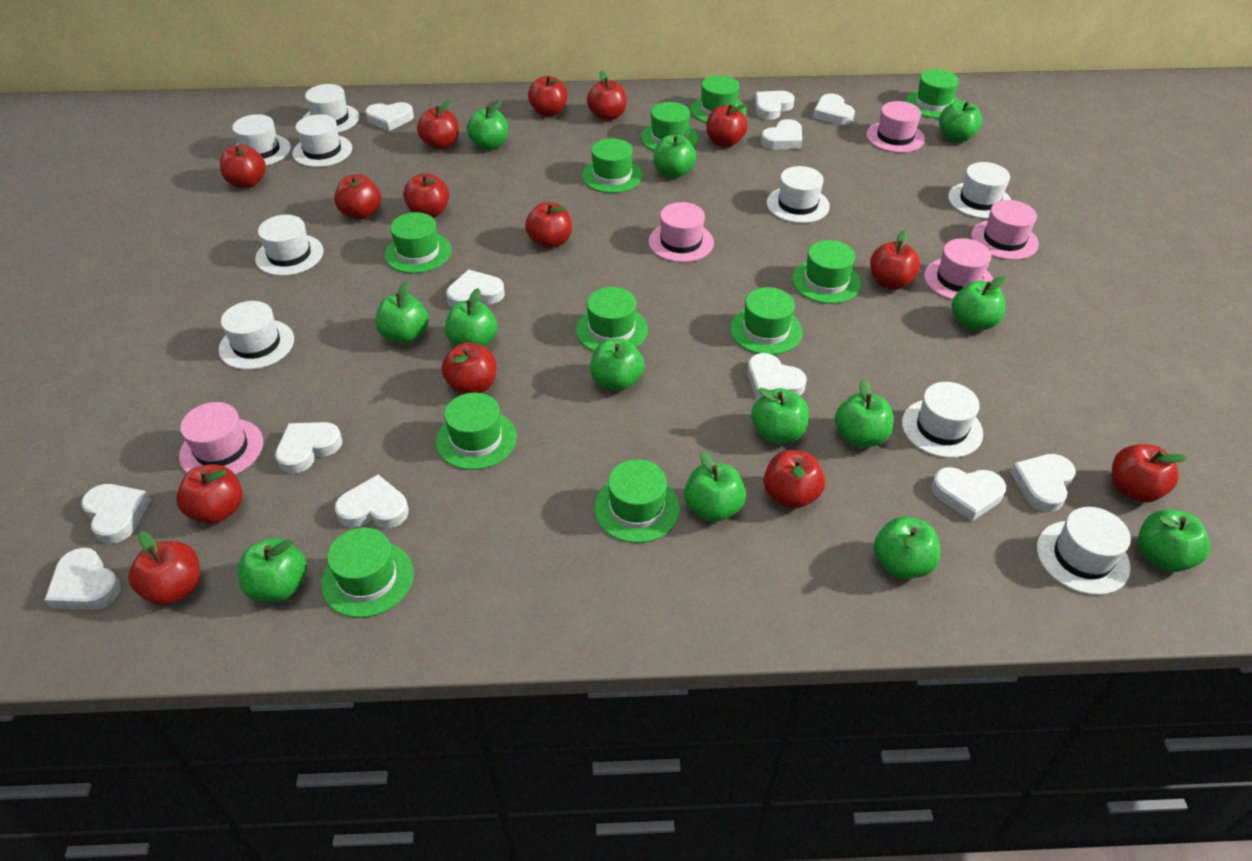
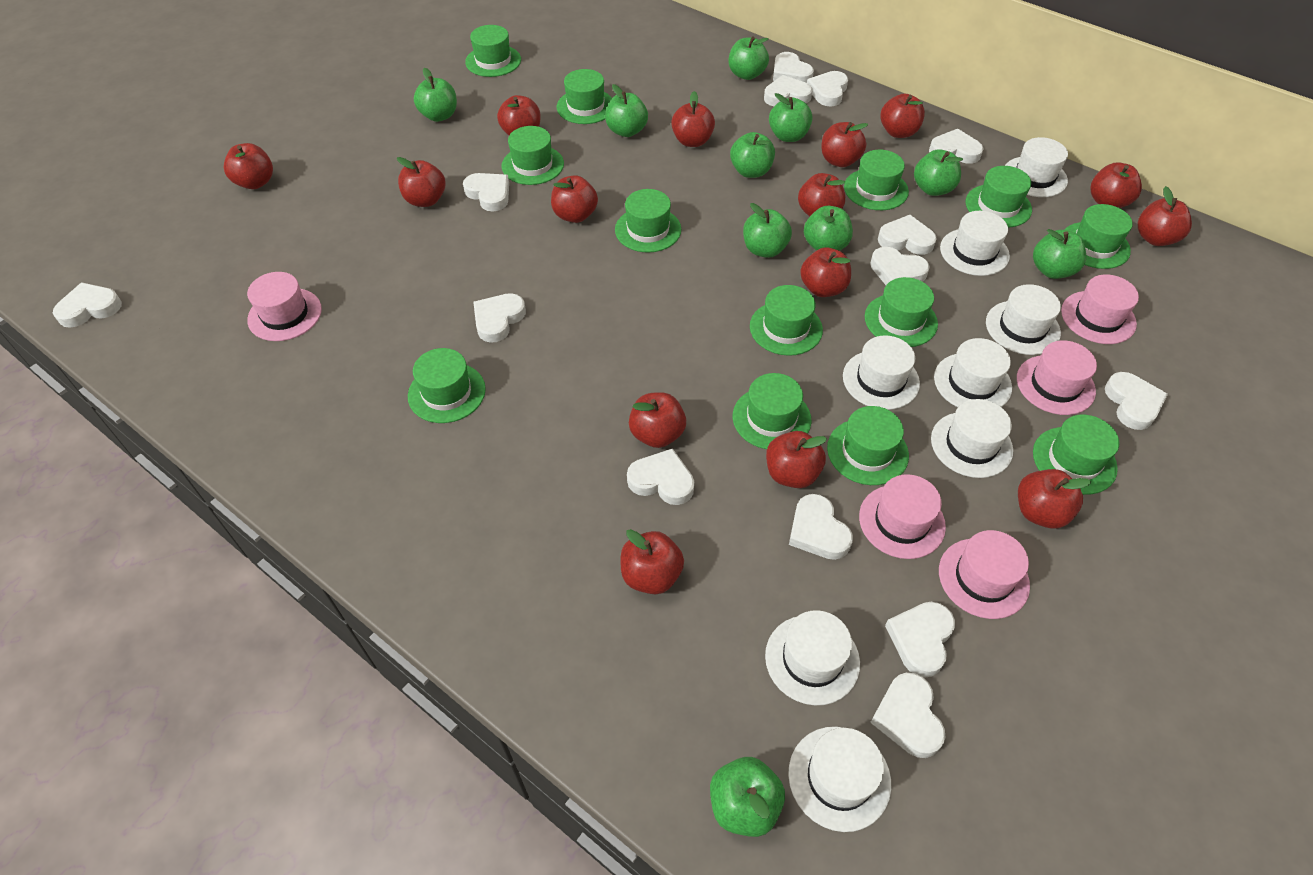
green apple: 13 -> 10
green hat: 11 -> 13
red apple: 14 -> 15
white hat: 9 -> 8
white heart: 12 -> 14

